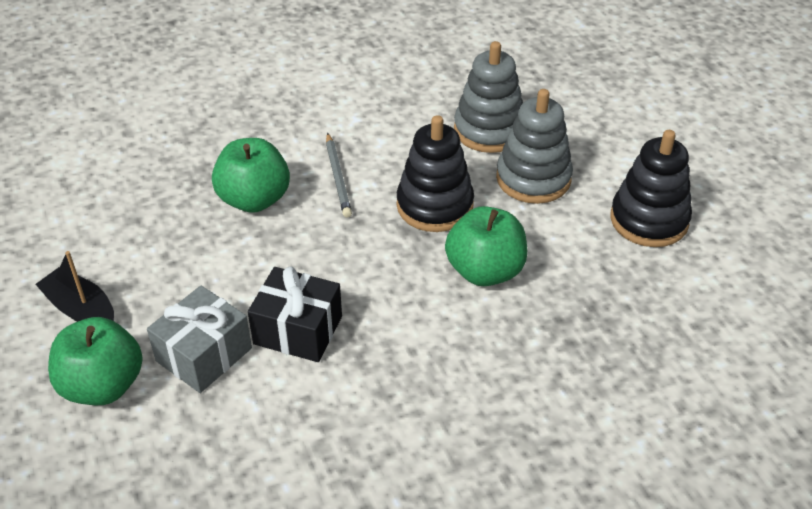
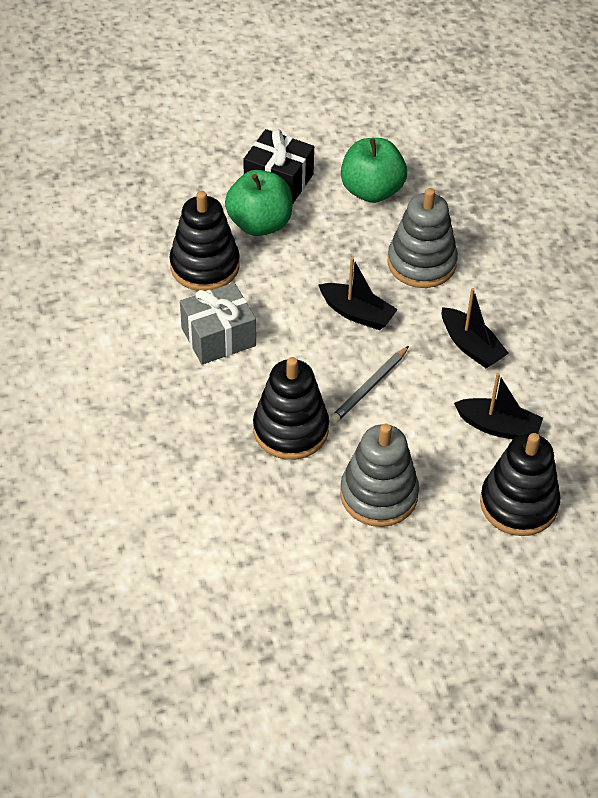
black boat: 1 -> 3
black stacking toy: 2 -> 3
green apple: 3 -> 2

